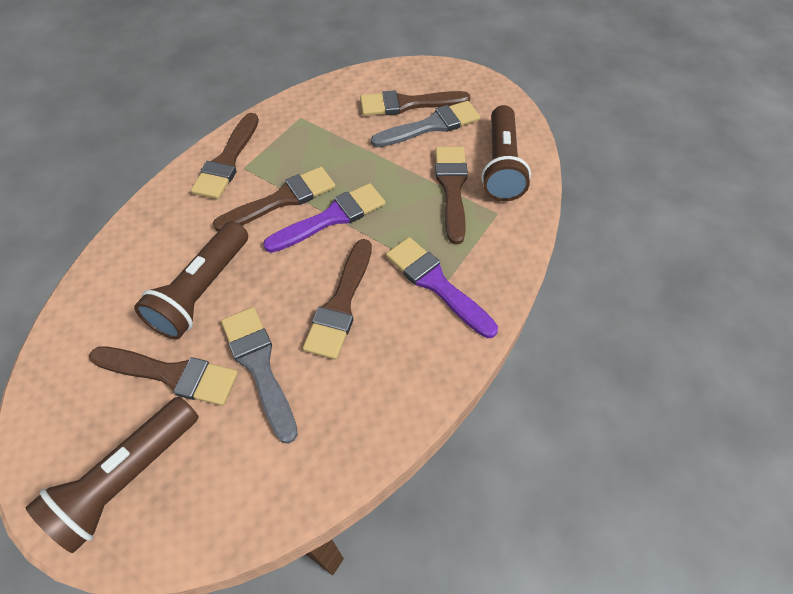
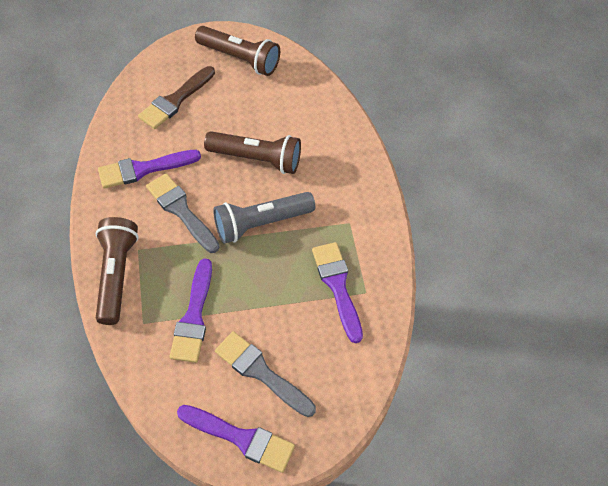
brown brush: 6 -> 1
grey flashlight: 0 -> 1
purple brush: 2 -> 4

